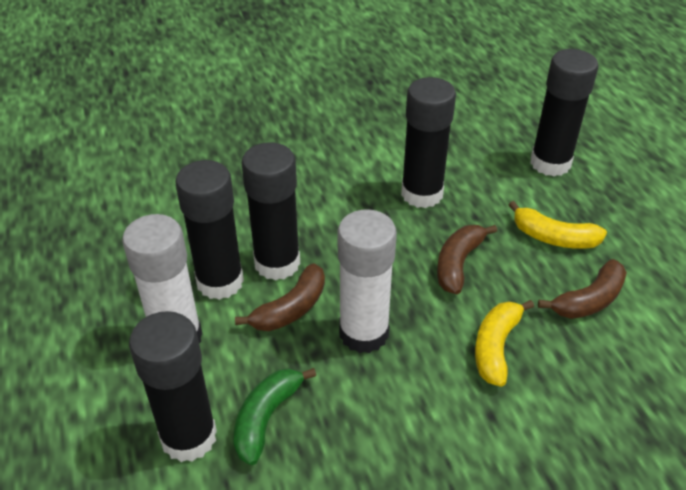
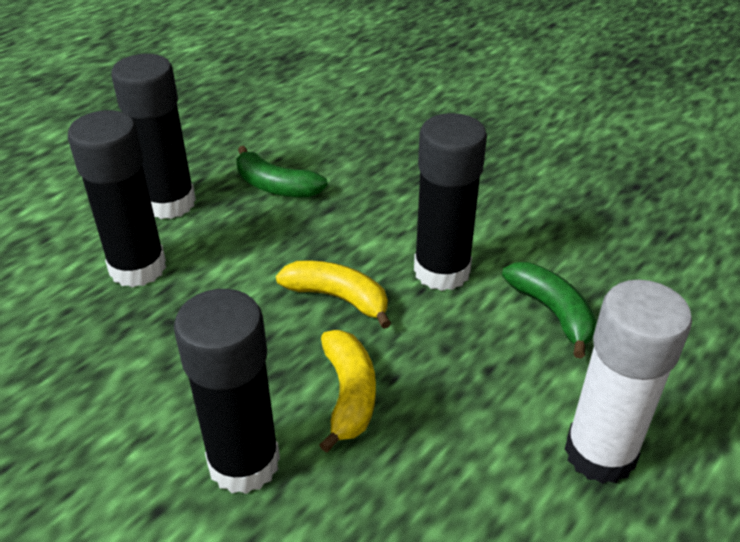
black glue stick: 5 -> 4
brown banana: 3 -> 0
green banana: 1 -> 2
white glue stick: 2 -> 1

